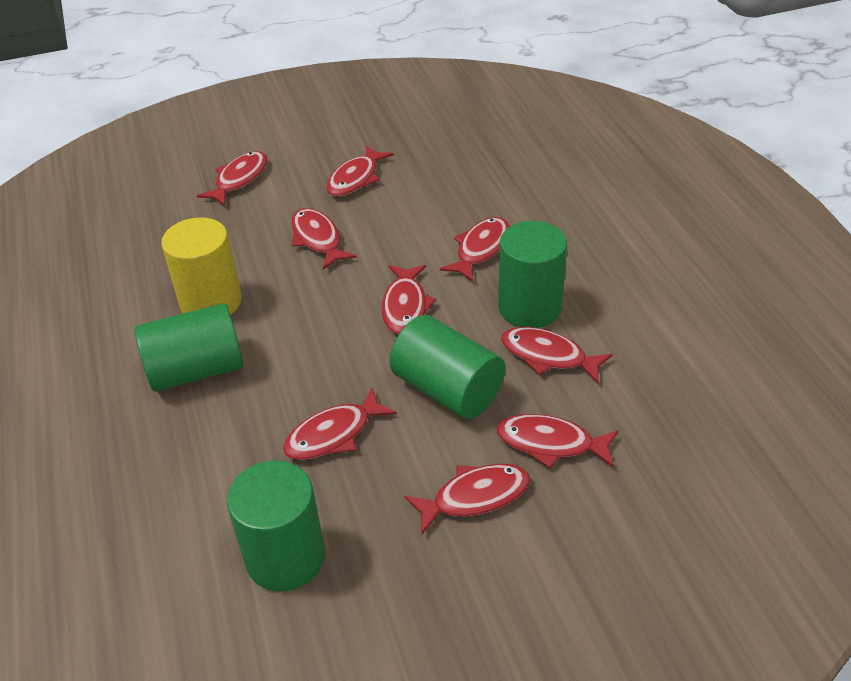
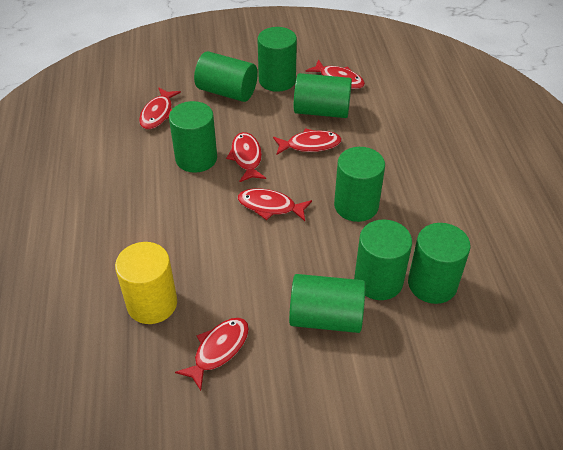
green cylinder: 4 -> 8
red fish: 9 -> 6

